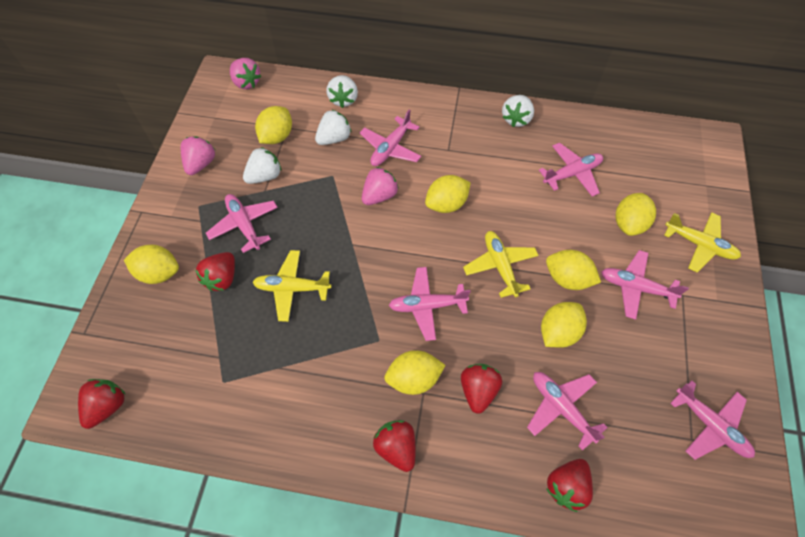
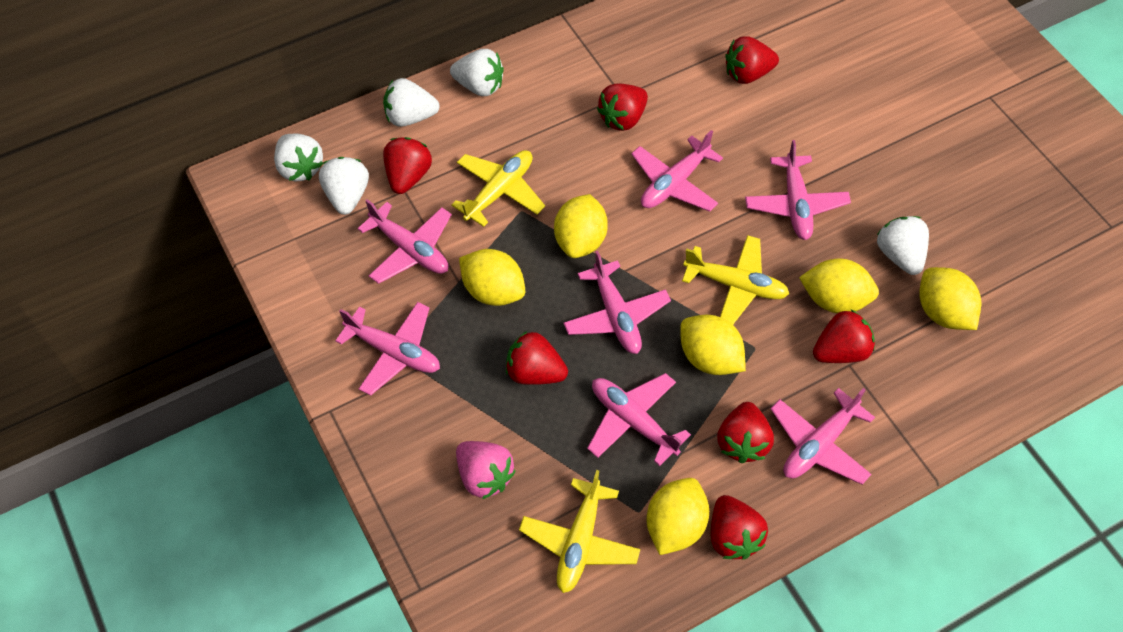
pink strawberry: 3 -> 1
red strawberry: 5 -> 7
white strawberry: 4 -> 5
yellow lemon: 7 -> 6

